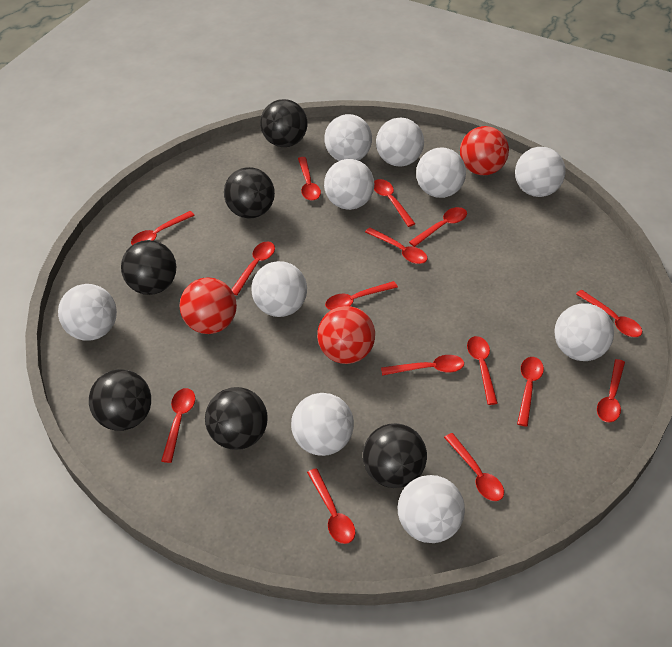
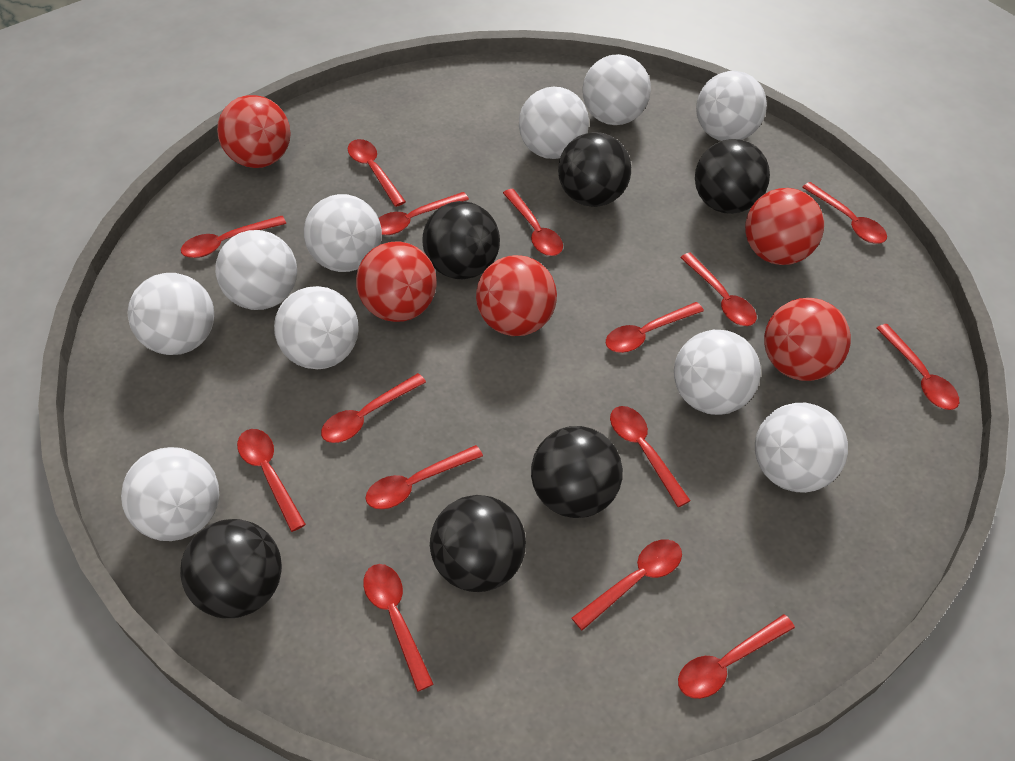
red ball: 3 -> 5

